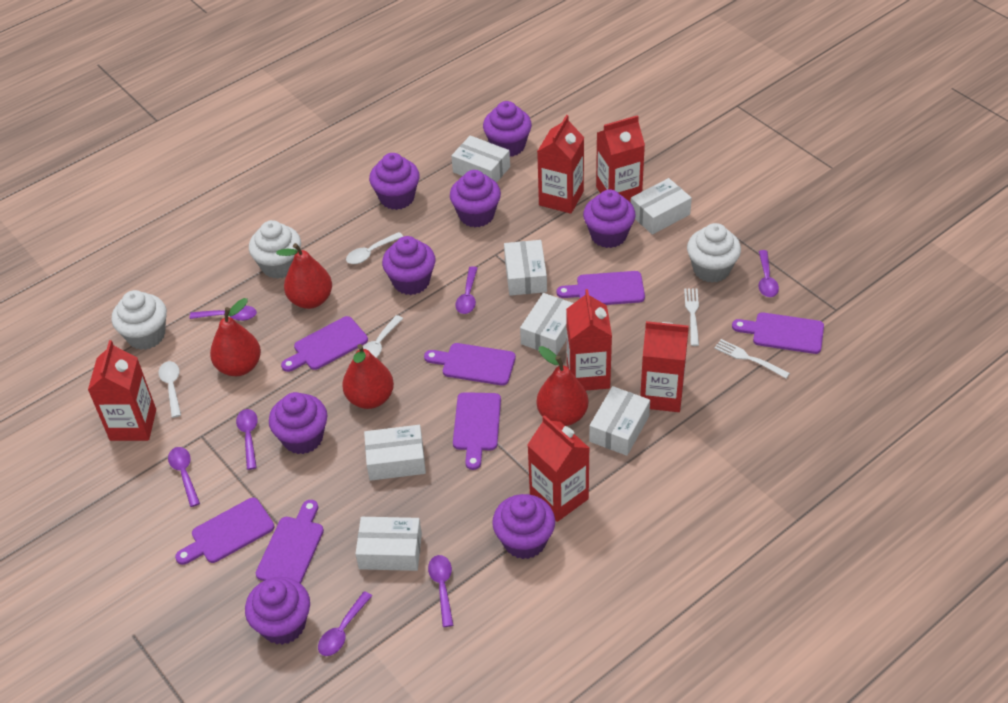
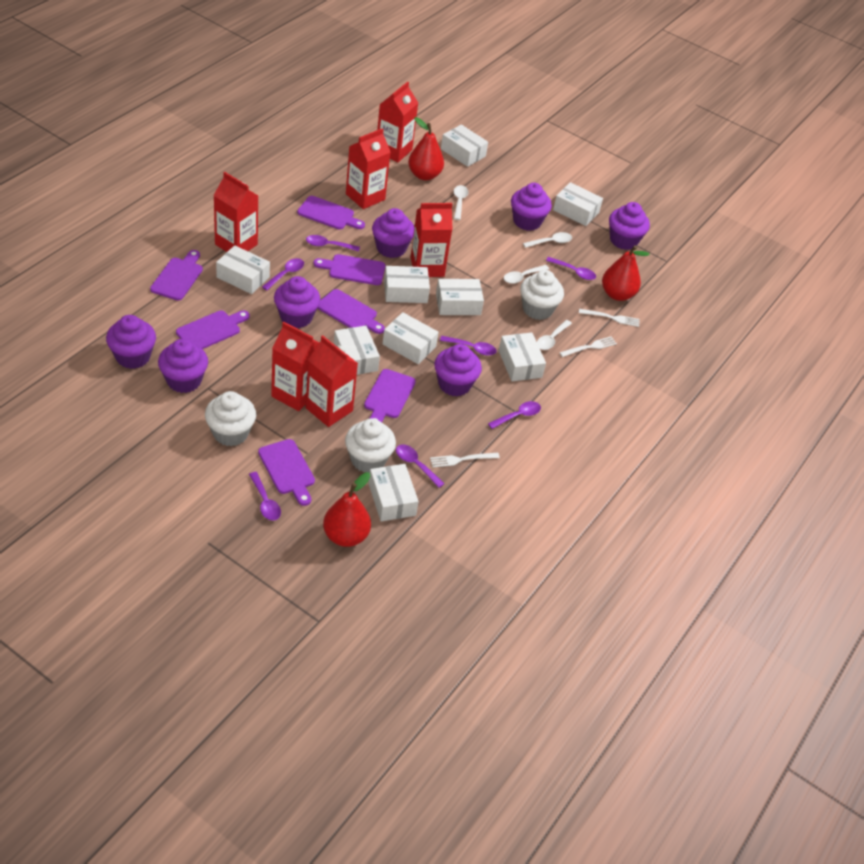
purple cupcake: 8 -> 7
red pear: 4 -> 3
white box: 7 -> 9
white fork: 2 -> 3
white spoon: 3 -> 4

